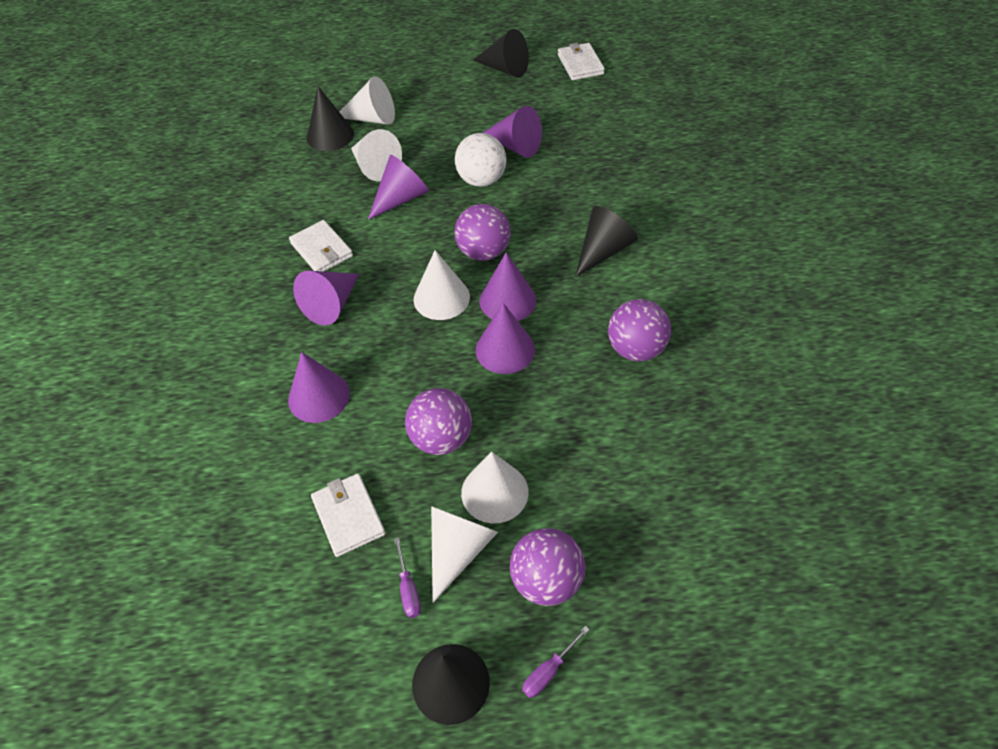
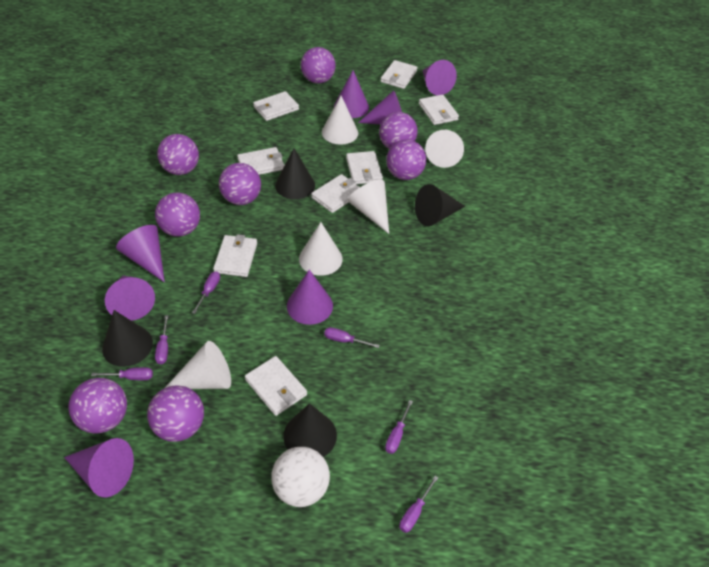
purple ball: 4 -> 8
purple cone: 6 -> 7
purple screwdriver: 2 -> 6
white wallet: 3 -> 8

